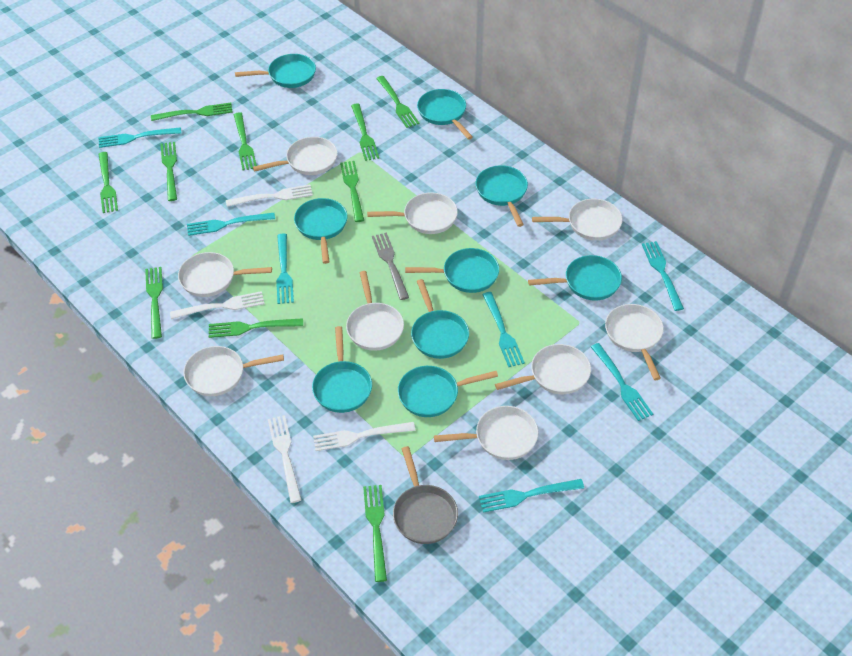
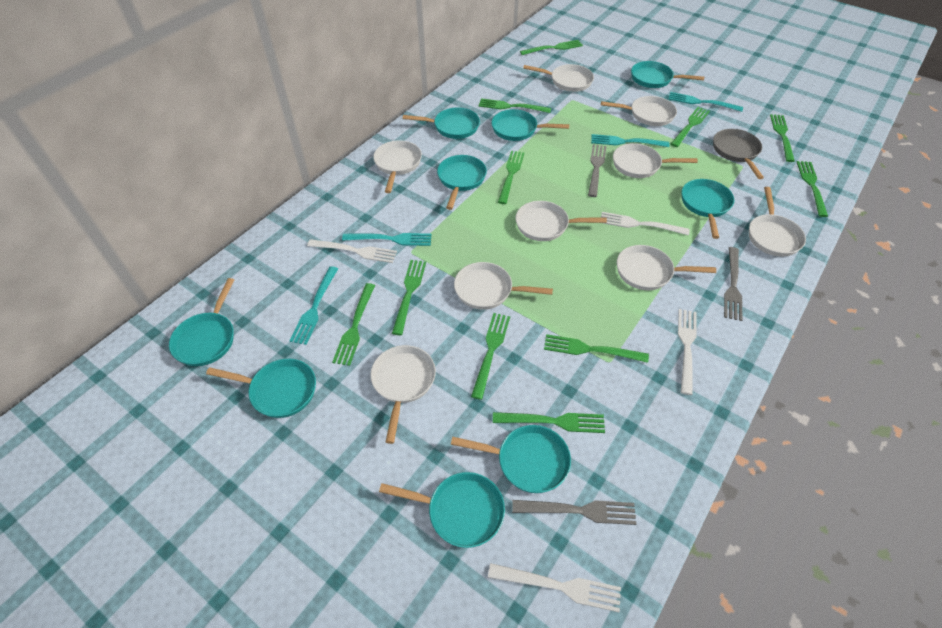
green fork: 10 -> 11
grey fork: 1 -> 3
turquoise fork: 7 -> 4

